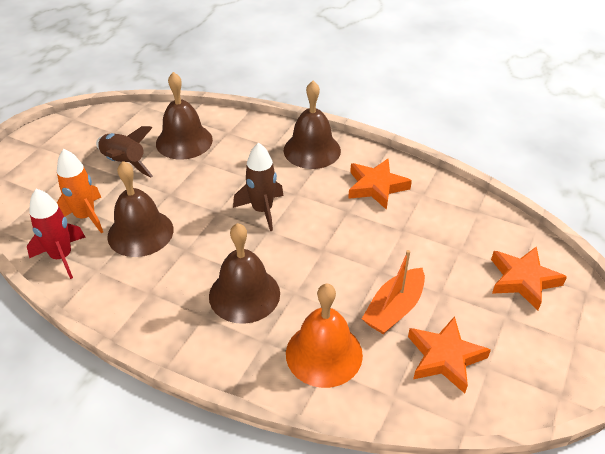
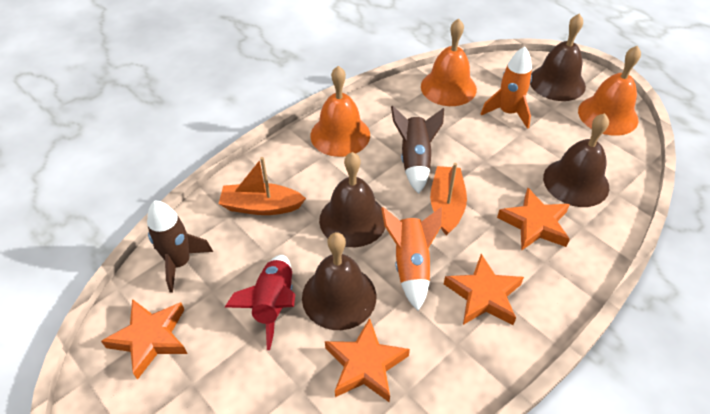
orange bell: 1 -> 3
orange boat: 1 -> 2
orange rocket: 1 -> 2
orange star: 3 -> 4

